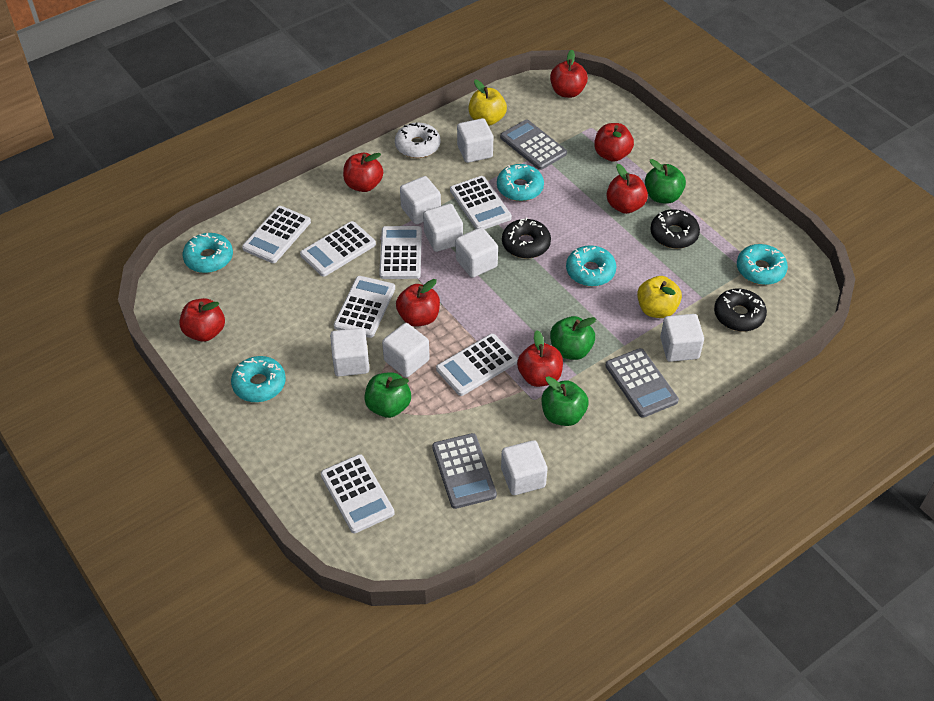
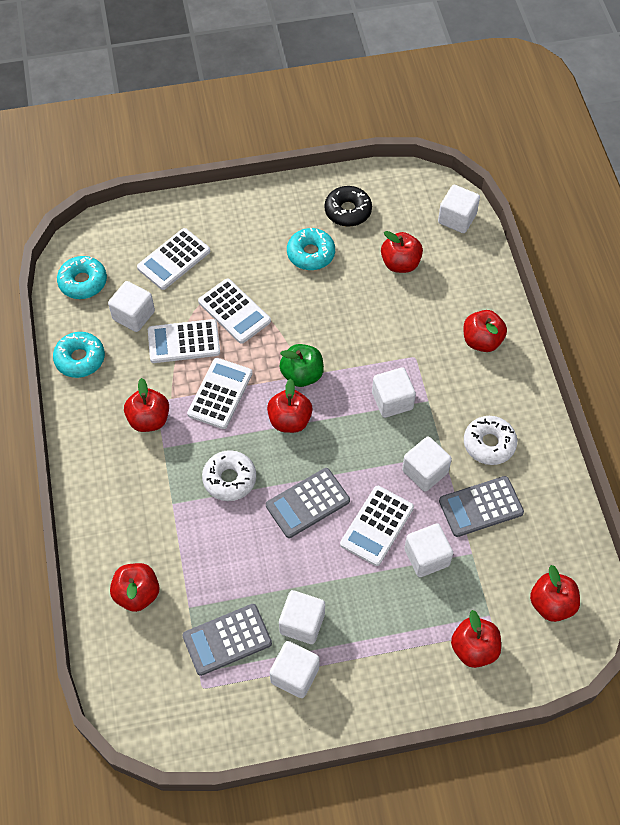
black donut: 3 -> 1
green apple: 4 -> 1
turquoise donut: 5 -> 3
white calculator: 7 -> 5
white cube: 8 -> 7
white donut: 1 -> 2
yellow apple: 2 -> 0

